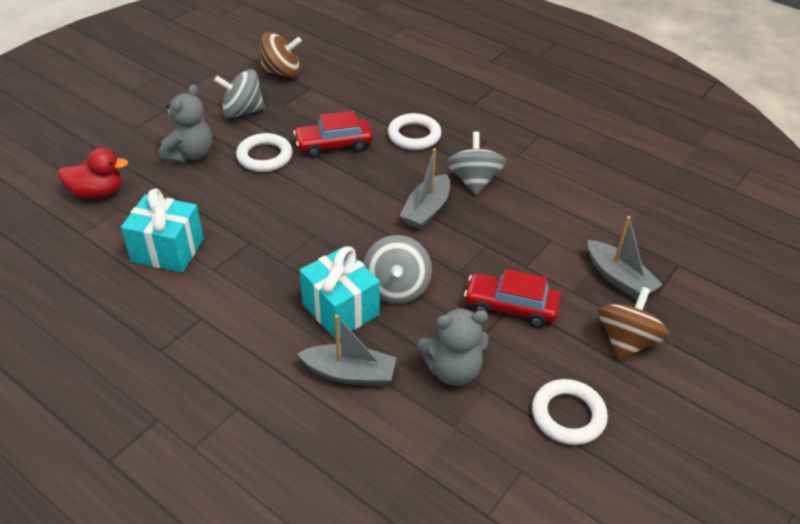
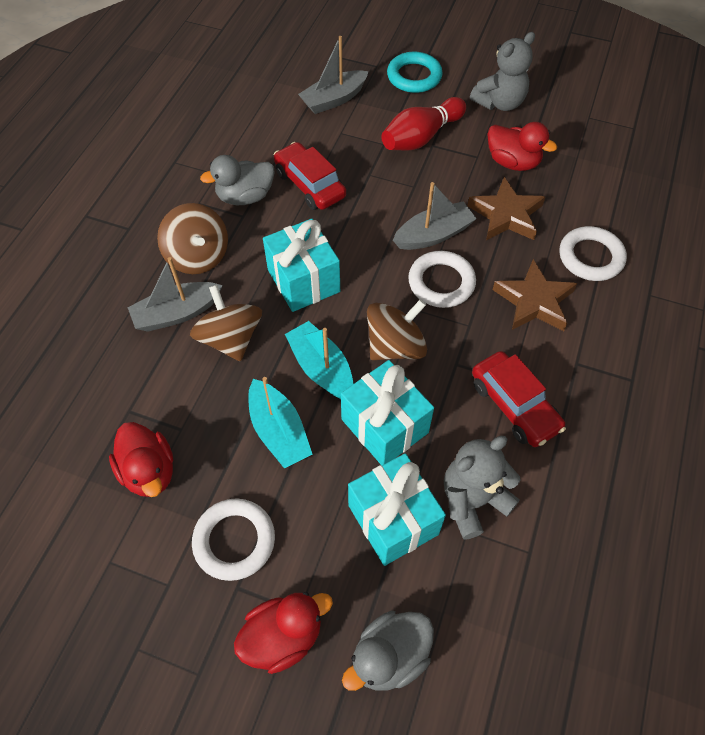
brown spinning top: 2 -> 3
brown star: 0 -> 2
grey duck: 0 -> 2
grey spinning top: 3 -> 0
red bowling pin: 0 -> 1
red duck: 1 -> 3
turquoise boat: 0 -> 2
turquoise gift: 2 -> 3
turquoise ring: 0 -> 1

